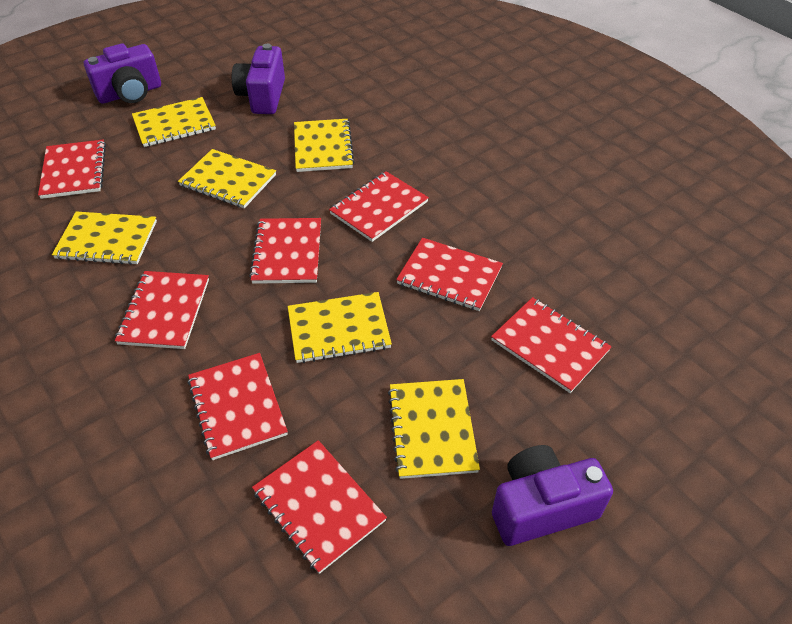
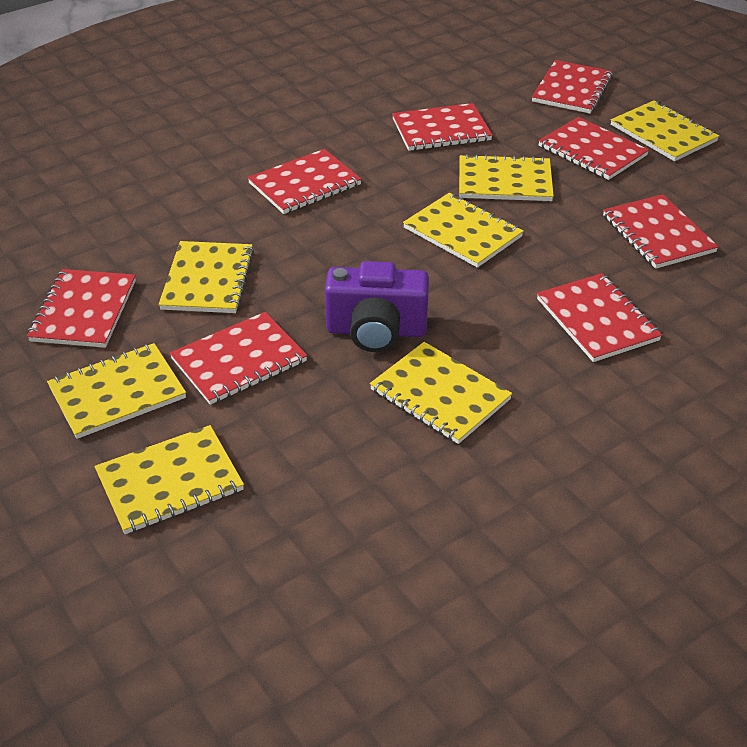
purple camera: 3 -> 1
yellow notebook: 6 -> 7

